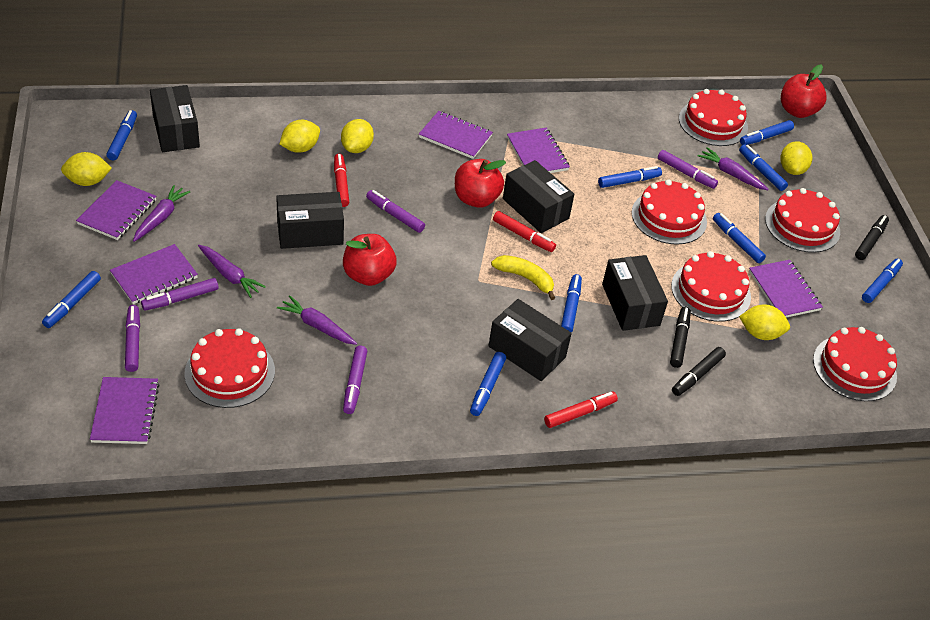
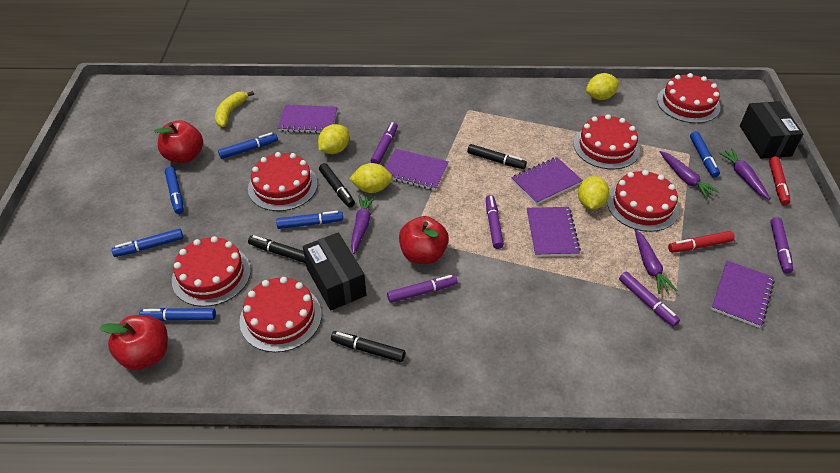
black box: 5 -> 2
black marker: 3 -> 4
blue marker: 9 -> 6
purple notebook: 6 -> 5
red marker: 3 -> 2
yellow lemon: 5 -> 4

